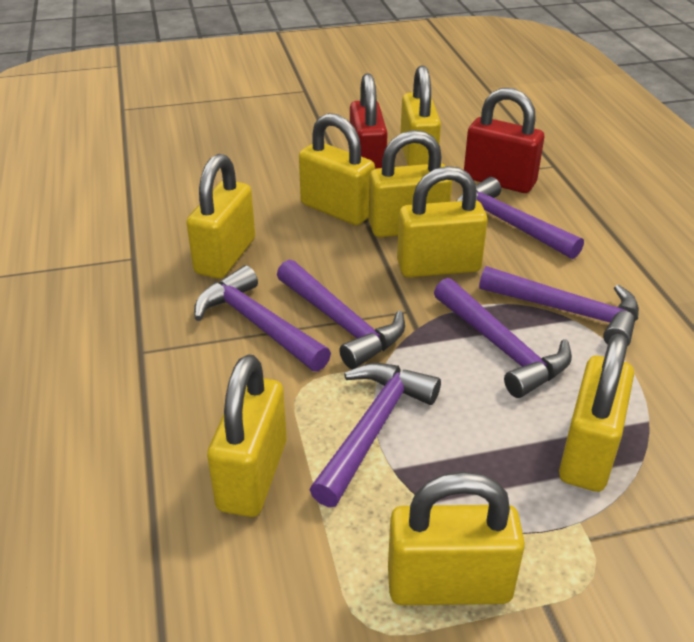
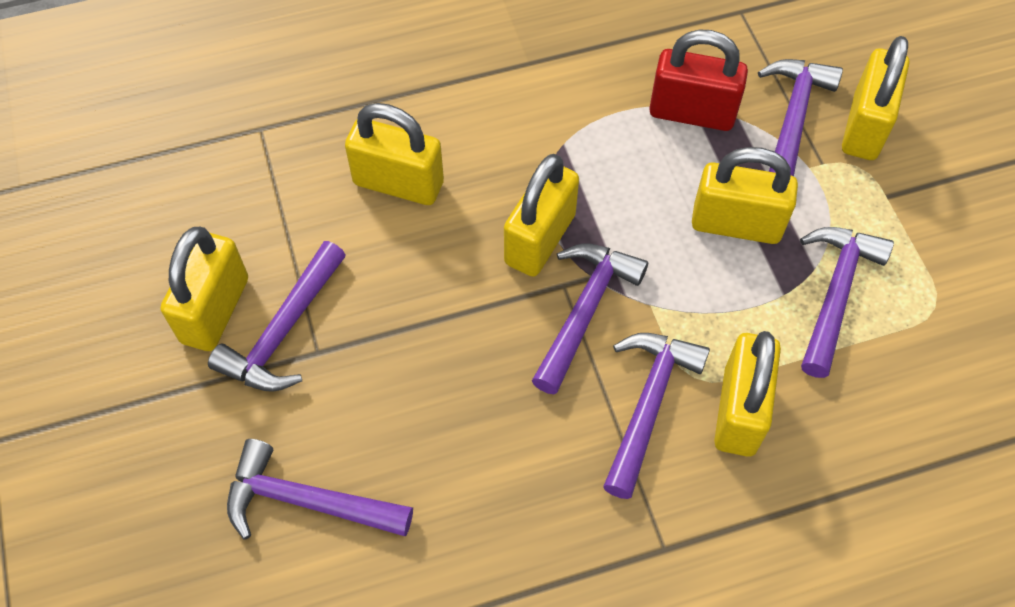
red padlock: 2 -> 1
yellow padlock: 8 -> 6

